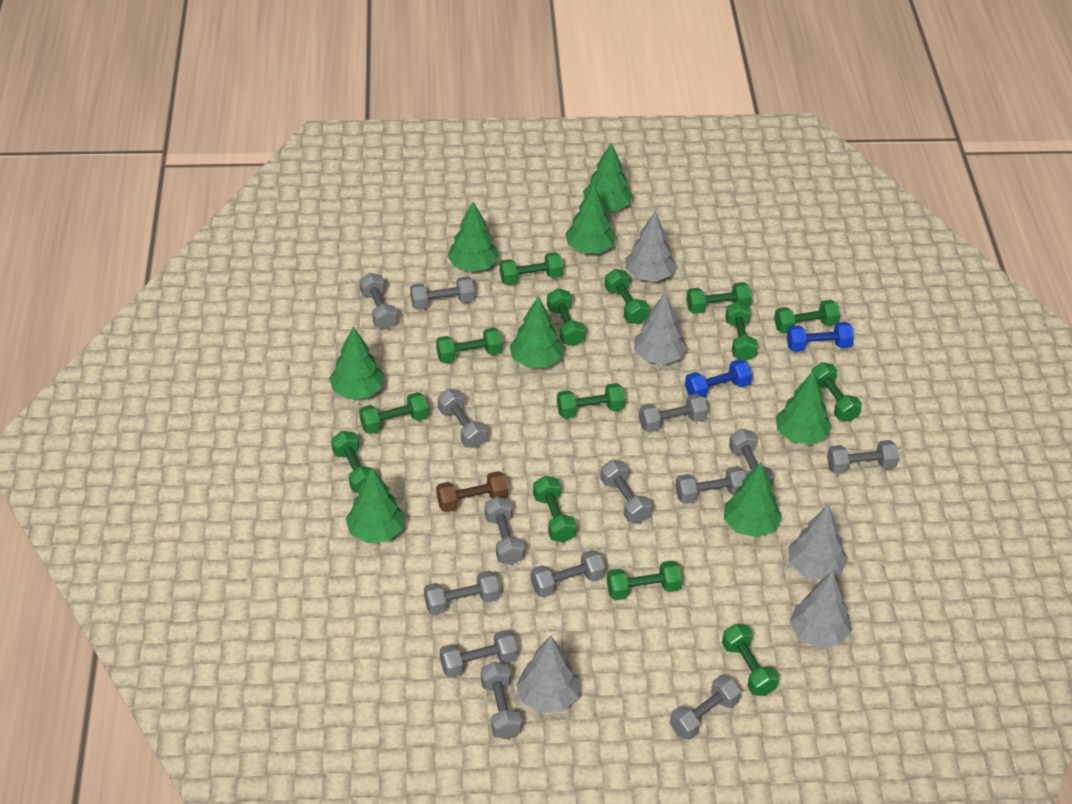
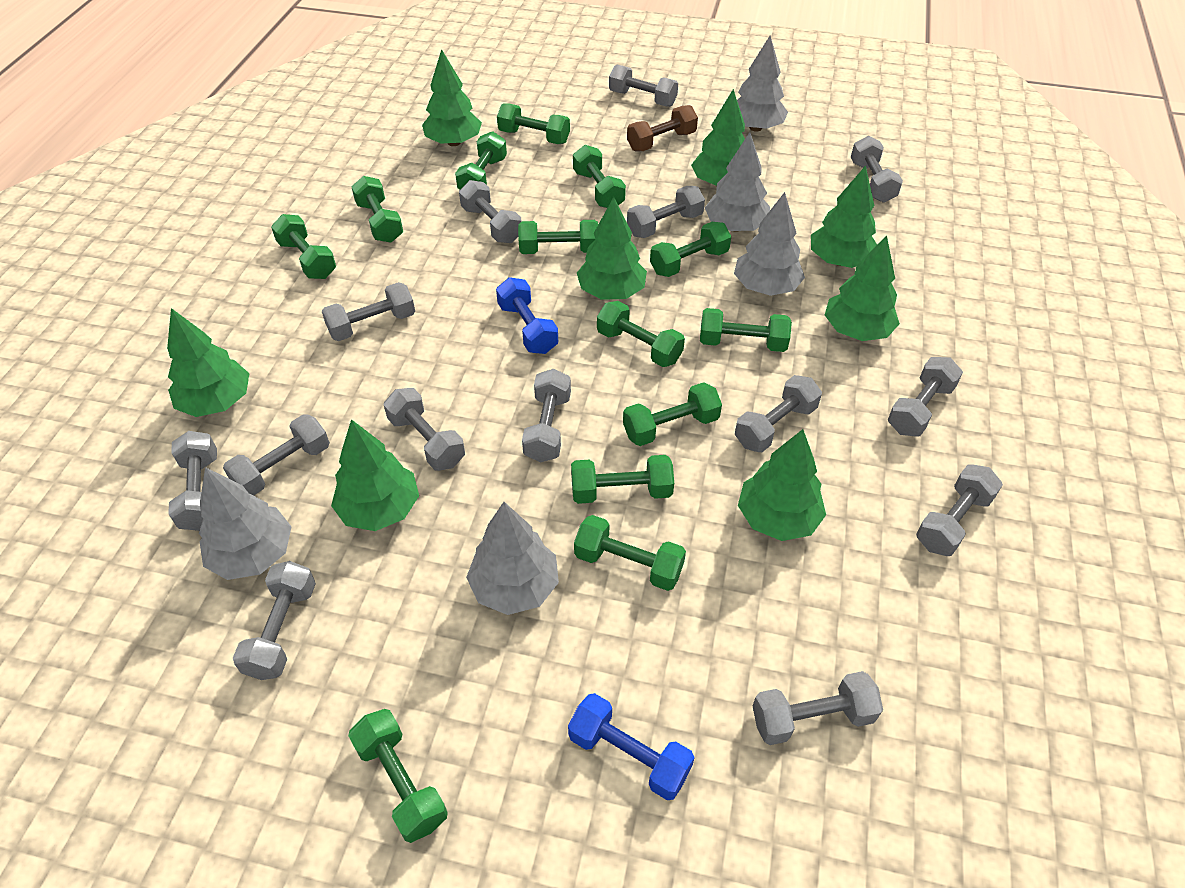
green dumbbell: 14 -> 13

